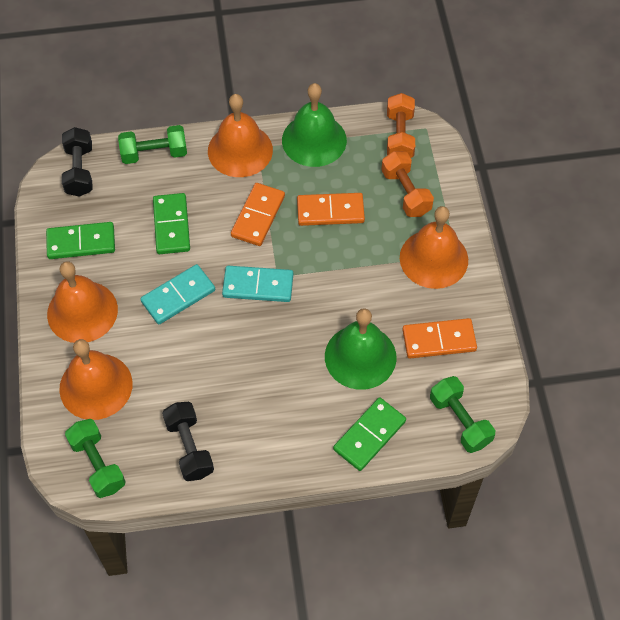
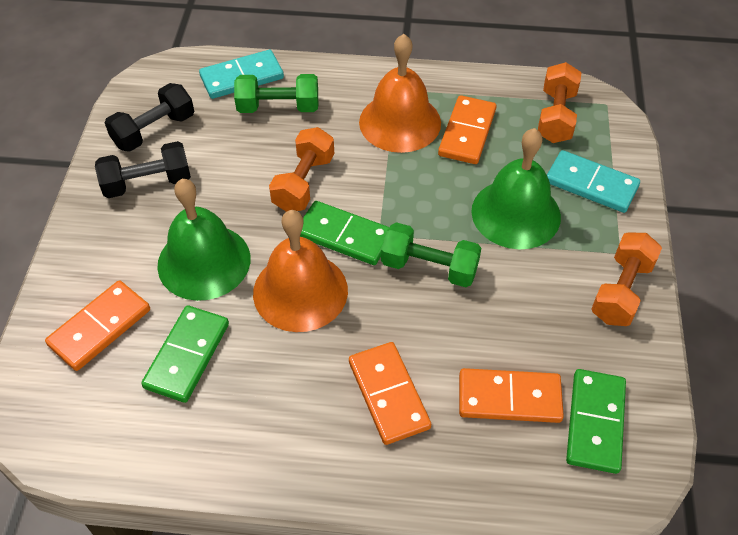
green dumbbell: 3 -> 2
orange bell: 4 -> 2
orange domino: 3 -> 4
orange dumbbell: 2 -> 3

